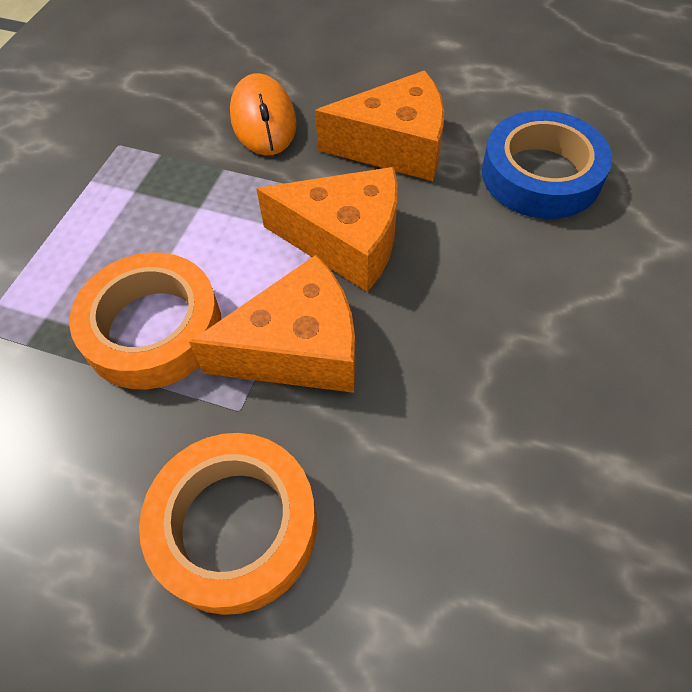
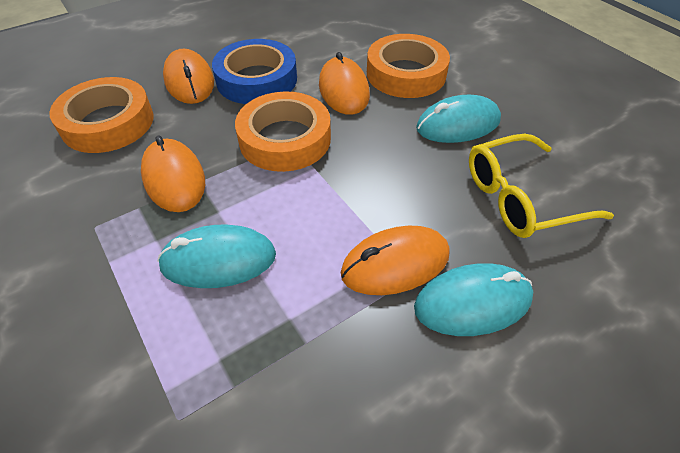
orange cheese: 3 -> 0
orange mouse: 1 -> 4
orange tape: 2 -> 3
turquoise mouse: 0 -> 3
yellow glasses: 0 -> 1

